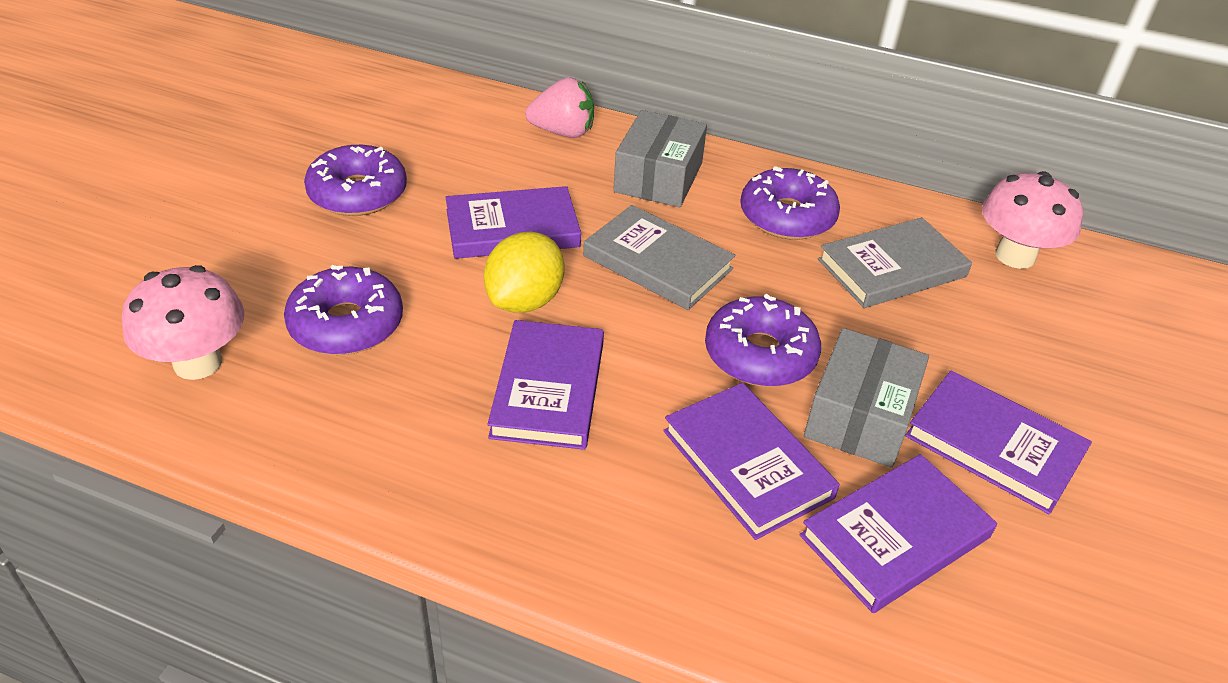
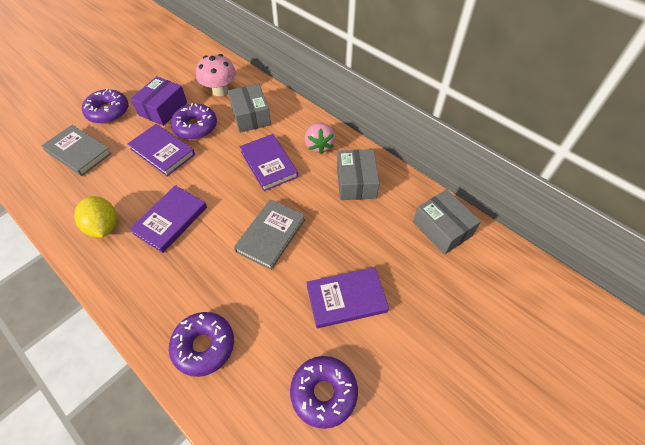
grey box: 2 -> 3
pink mushroom: 2 -> 1
purple book: 5 -> 4
purple box: 0 -> 1

